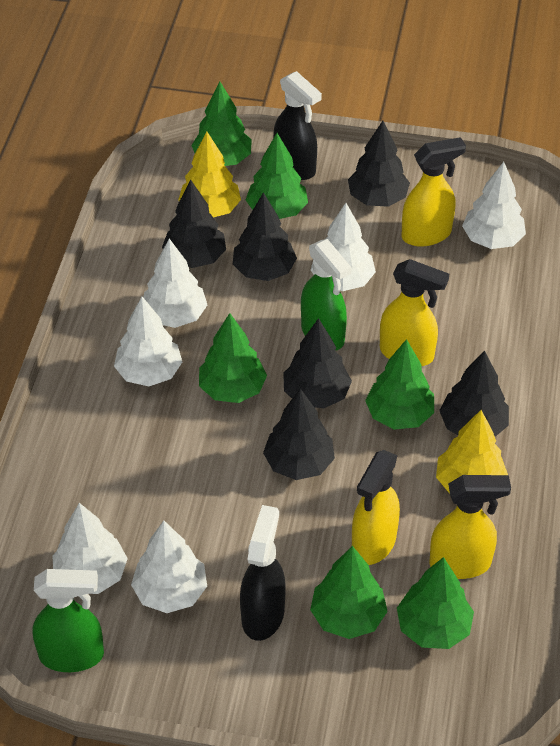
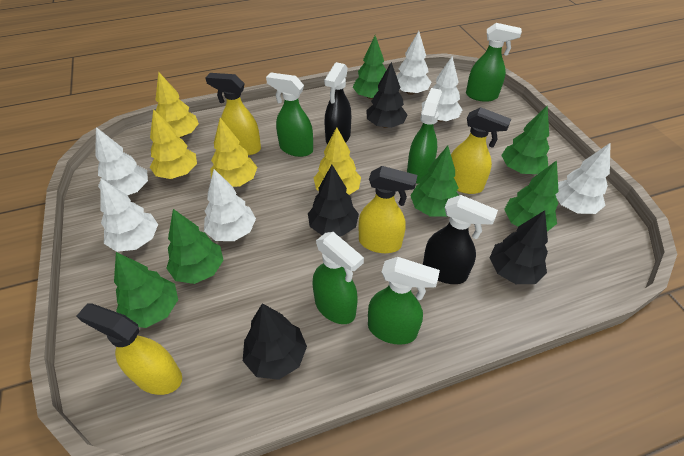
black tree: 6 -> 4
green spray bottle: 2 -> 5
yellow tree: 2 -> 4

